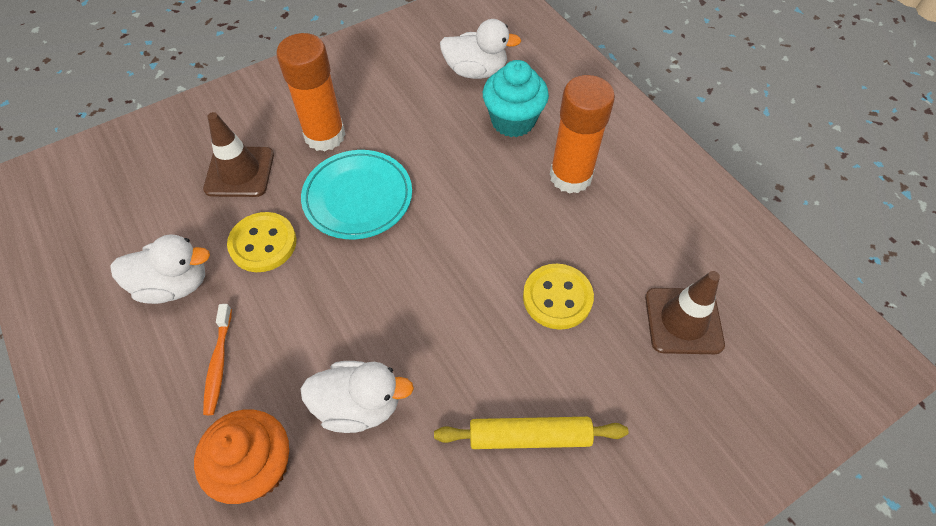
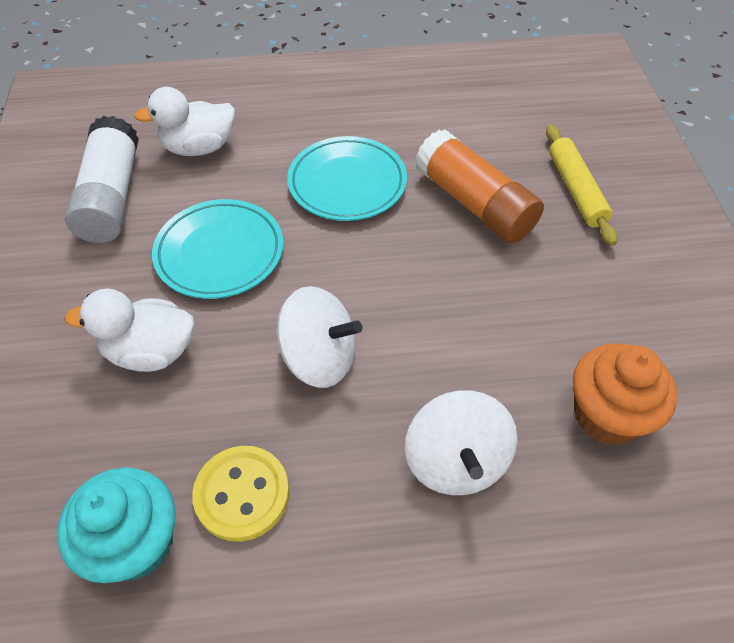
brown traffic cone: 2 -> 0
orange glue stick: 2 -> 1
orange toothbrush: 1 -> 0
turquoise plate: 1 -> 2
white duck: 3 -> 2
white glue stick: 0 -> 1
white spinning top: 0 -> 2
yellow button: 2 -> 1

